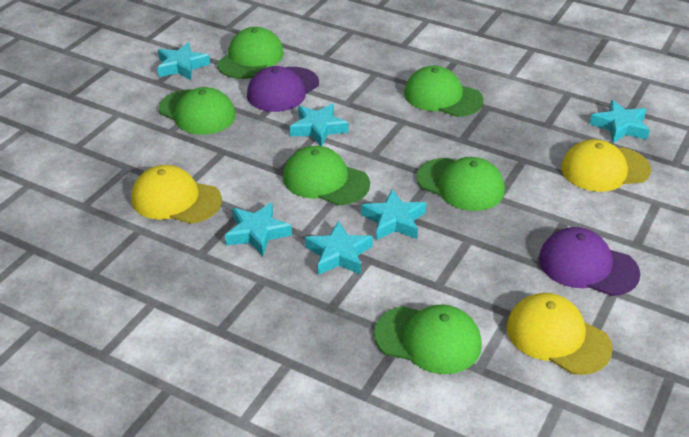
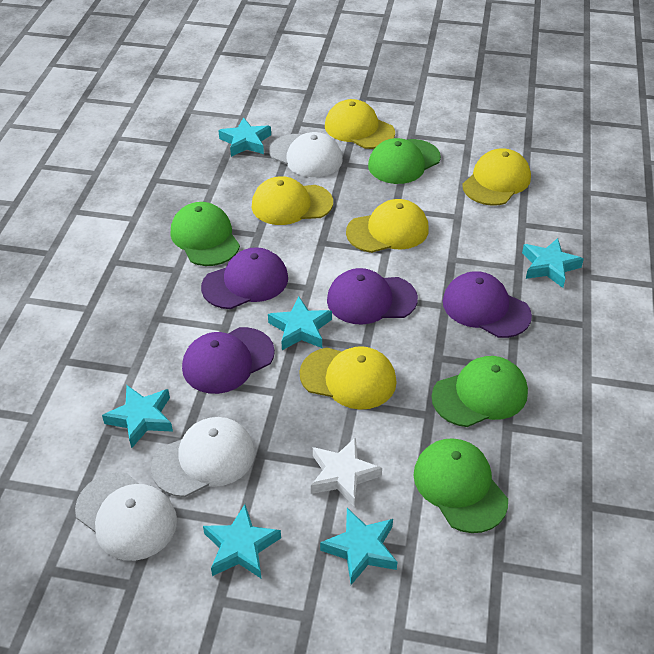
green cap: 6 -> 4
purple cap: 2 -> 4
white cap: 0 -> 3
white star: 0 -> 1
yellow cap: 3 -> 5

